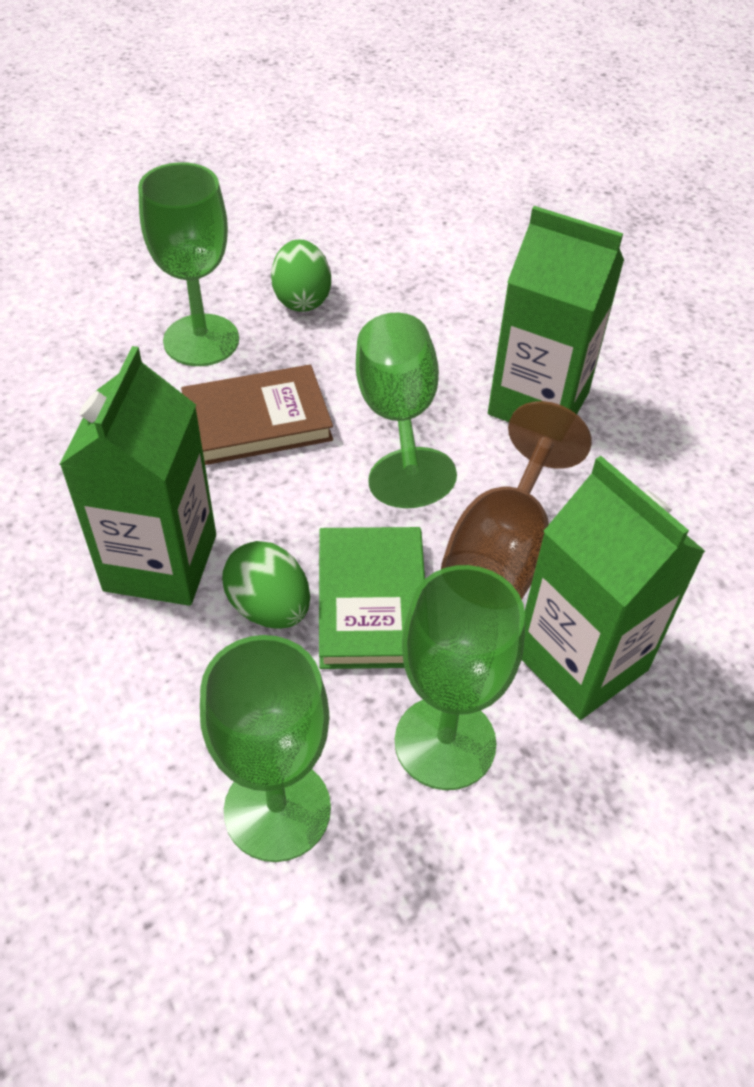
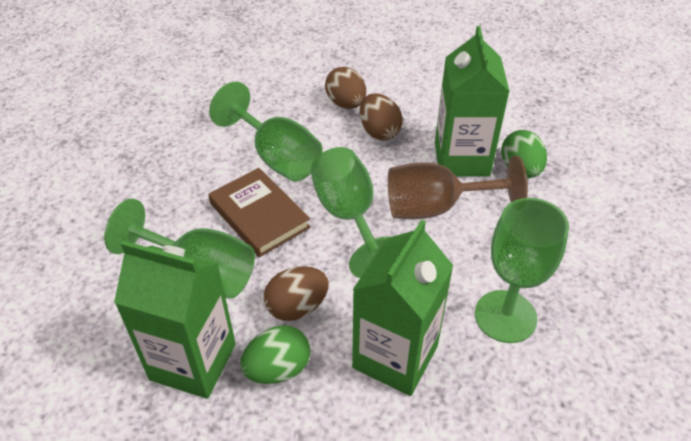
brown egg: 0 -> 3
green book: 1 -> 0

